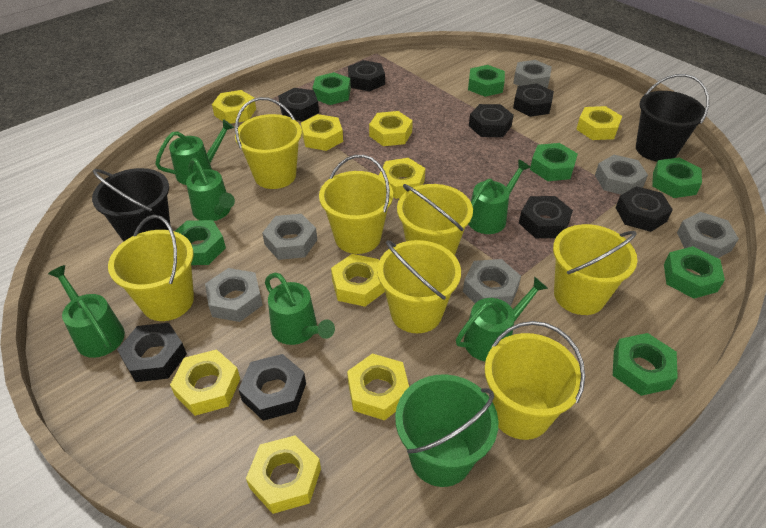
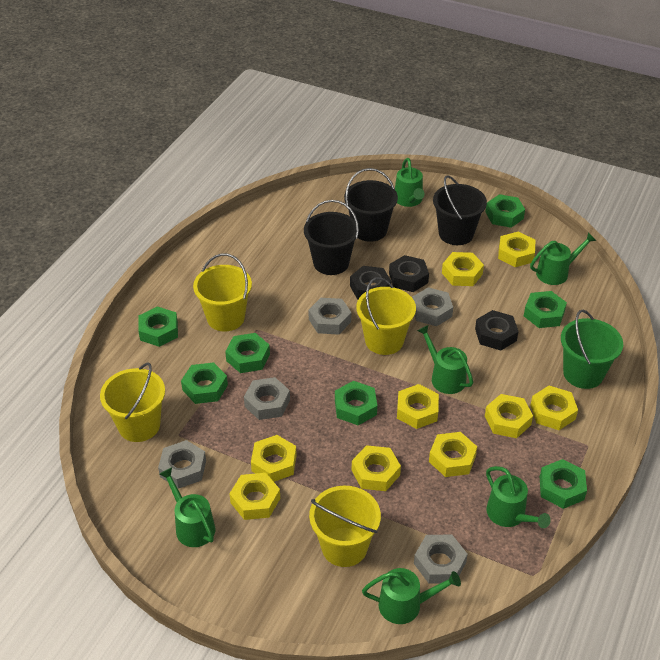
black bucket: 2 -> 3
black nut: 8 -> 3
grey nut: 6 -> 5
yellow bucket: 7 -> 4

